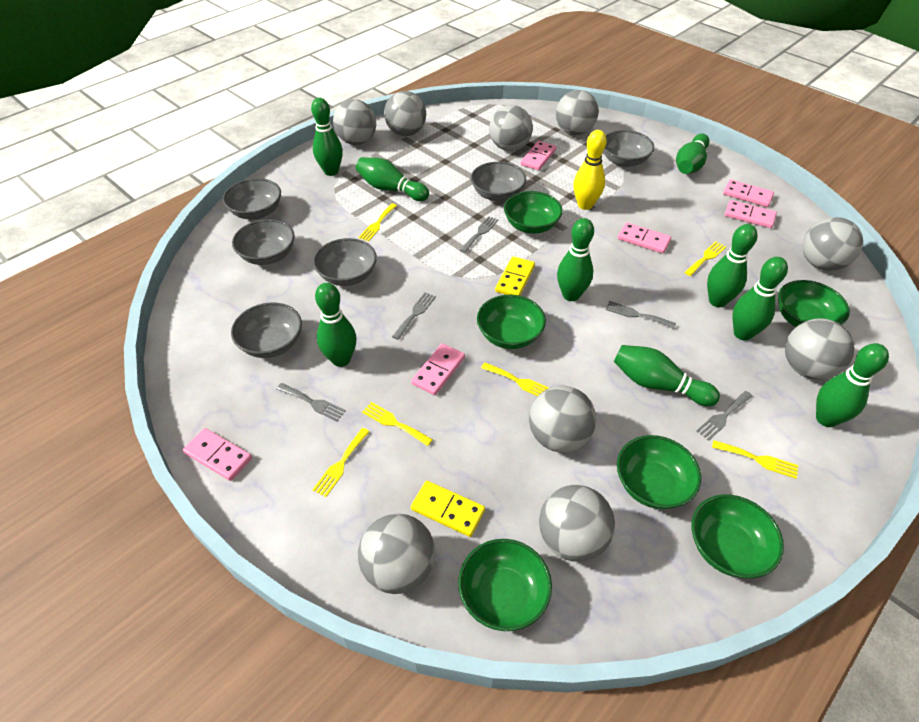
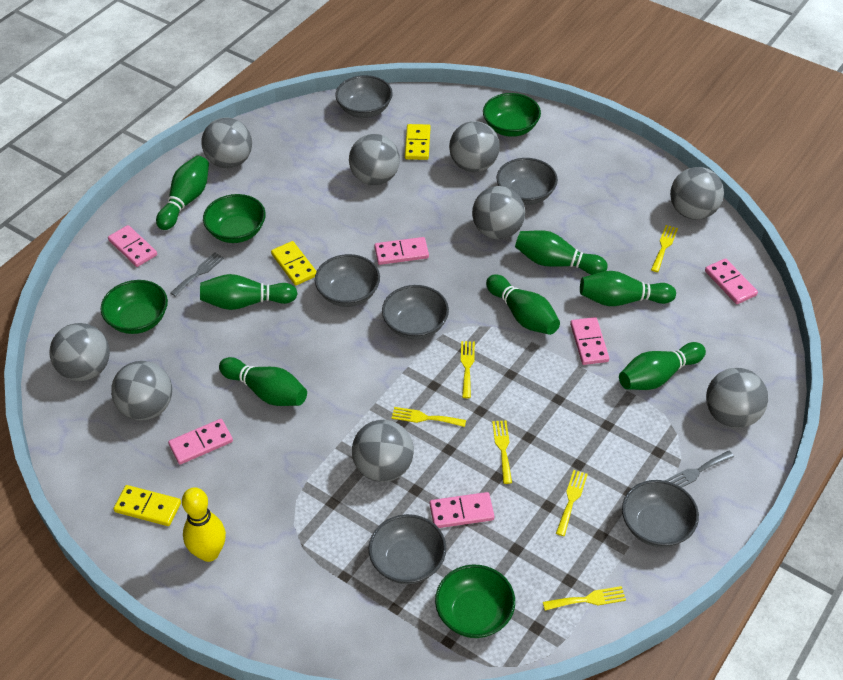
green bowl: 6 -> 4
green bowling pin: 9 -> 7
grey fork: 5 -> 2
yellow domino: 2 -> 3

